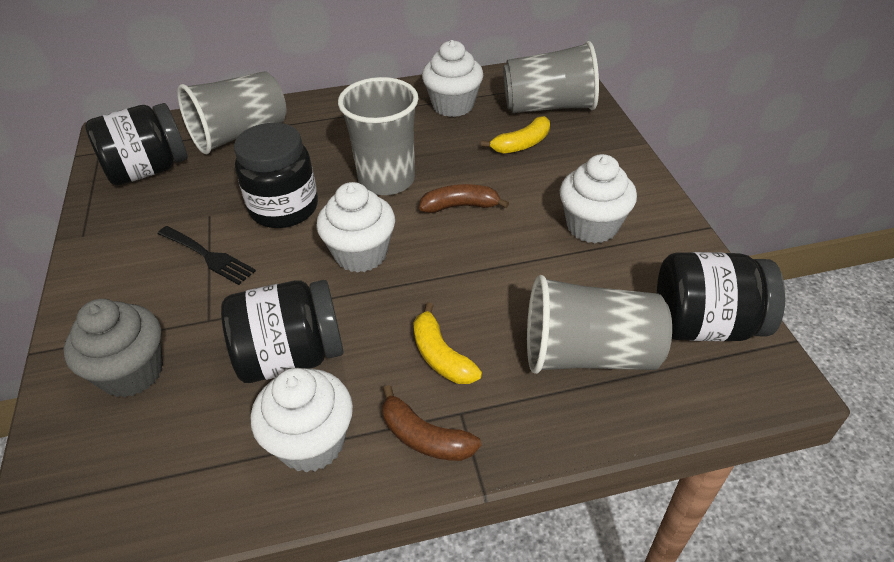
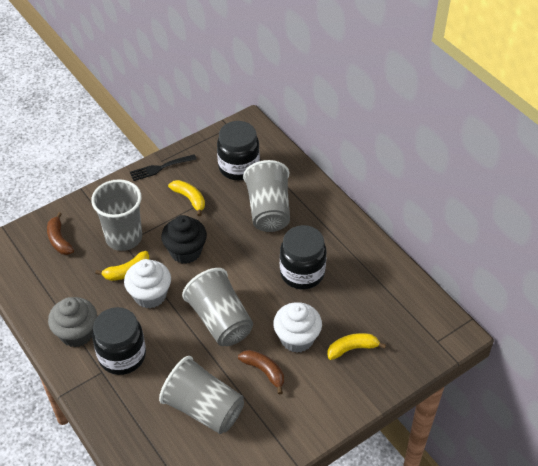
black cupcake: 0 -> 1
black jar: 4 -> 3
white cupcake: 4 -> 2
yellow banana: 2 -> 3

